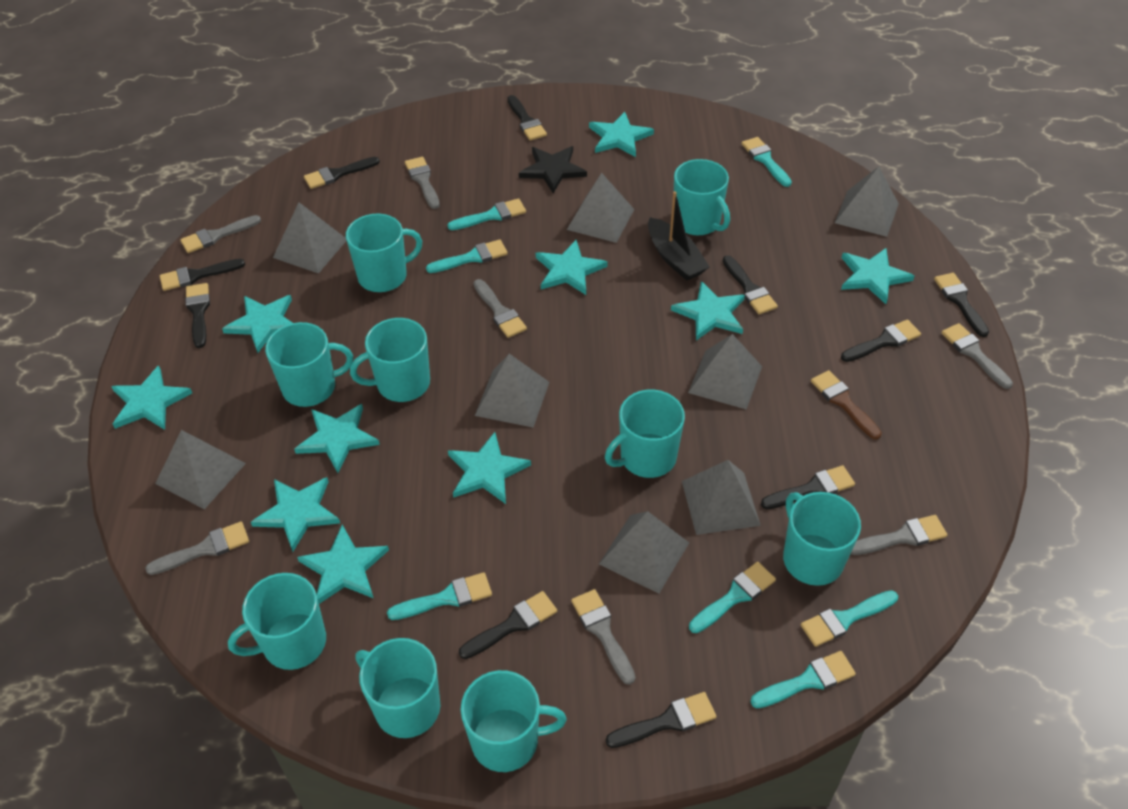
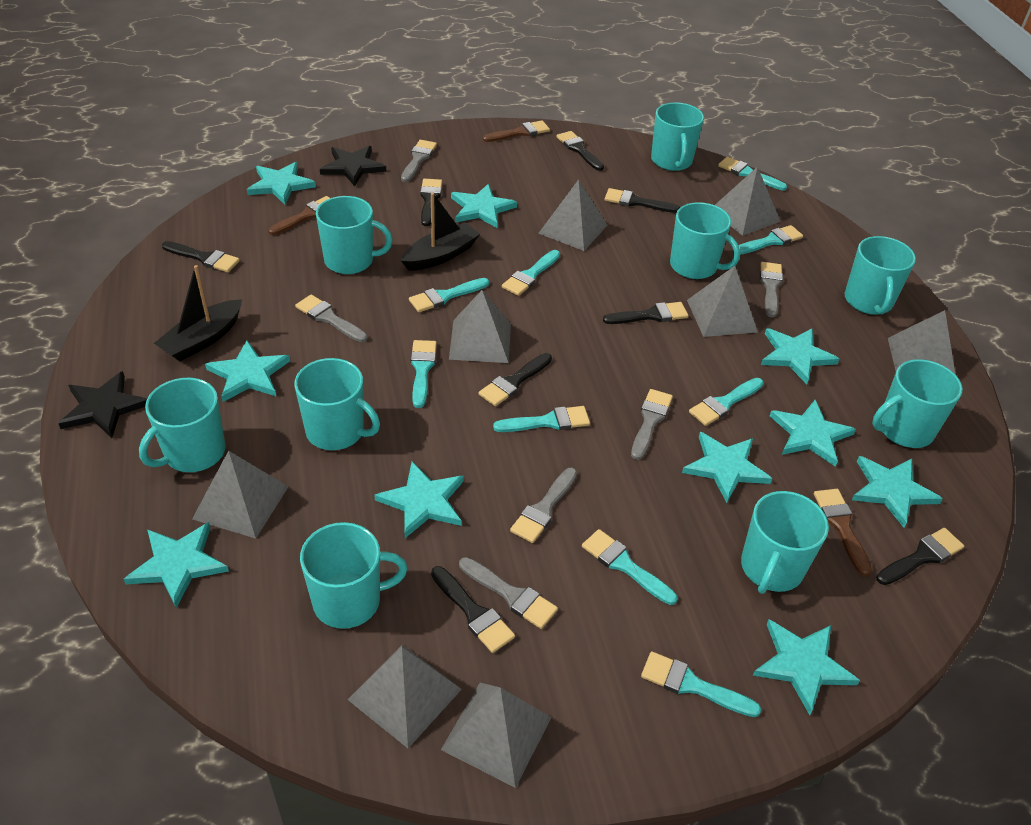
black boat: 1 -> 2
black brush: 10 -> 8
black star: 1 -> 2
brown brush: 1 -> 3
grey brush: 7 -> 6
turquoise brush: 7 -> 9

